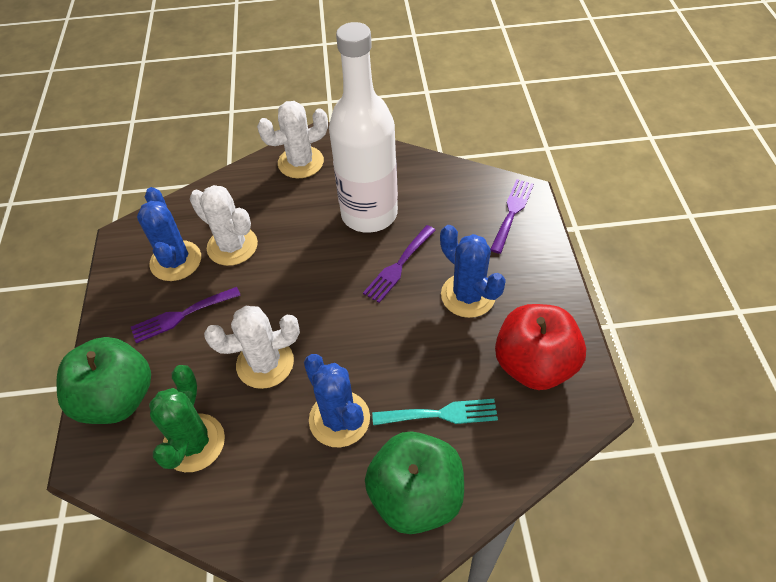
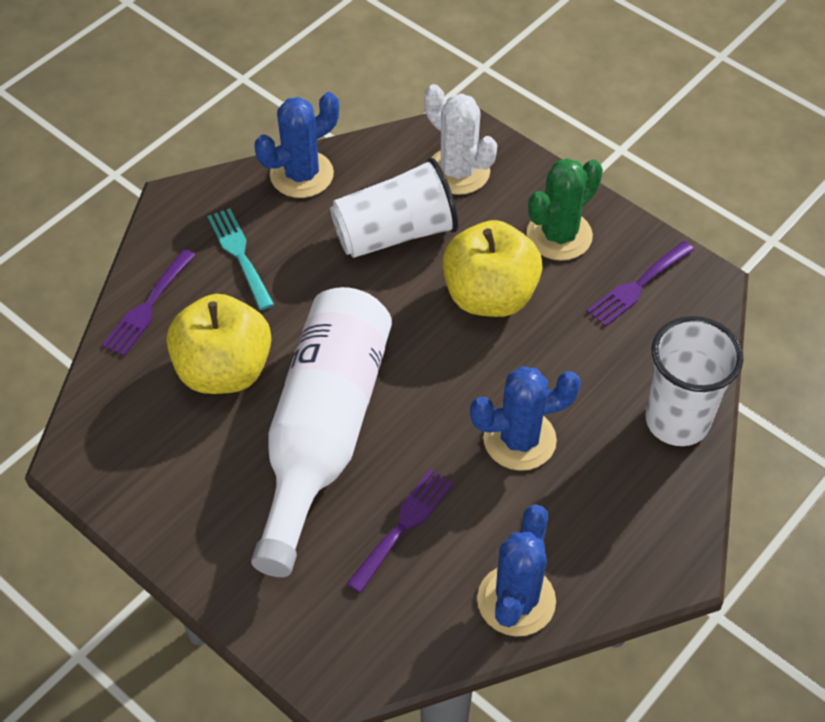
green apple: 2 -> 0
red apple: 1 -> 0
white cactus: 3 -> 1
white cup: 0 -> 2
yellow apple: 0 -> 2

